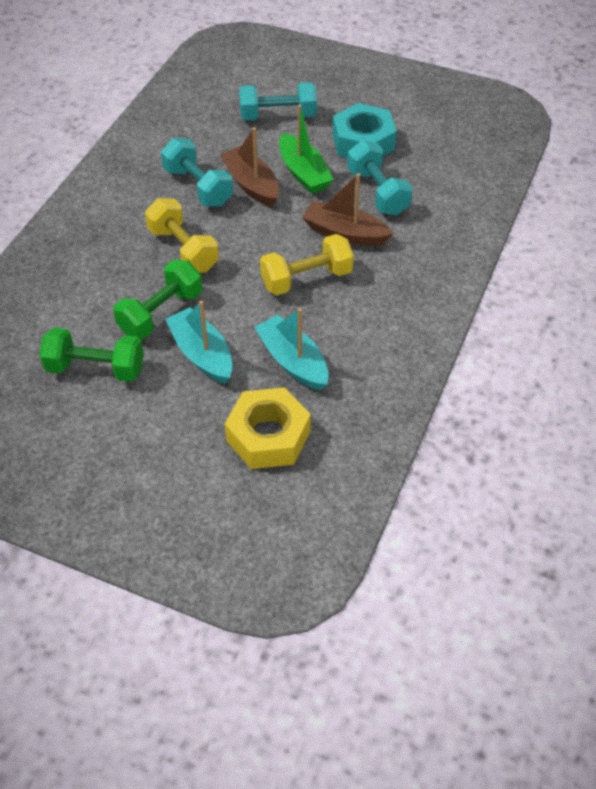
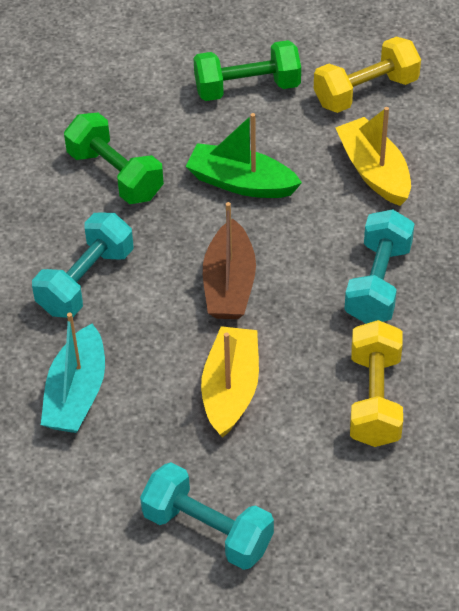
brown boat: 2 -> 1
turquoise boat: 2 -> 1
turquoise nut: 1 -> 0
yellow boat: 0 -> 2
yellow nut: 1 -> 0

